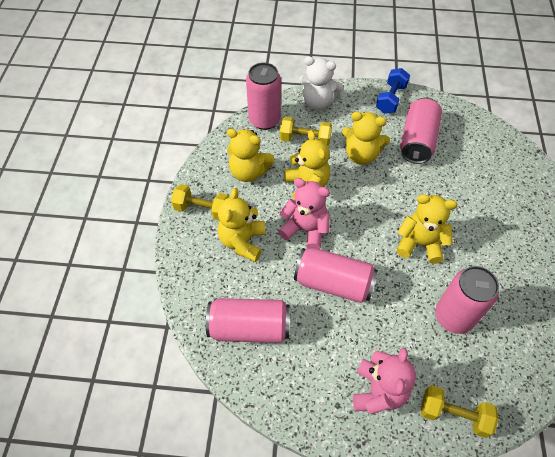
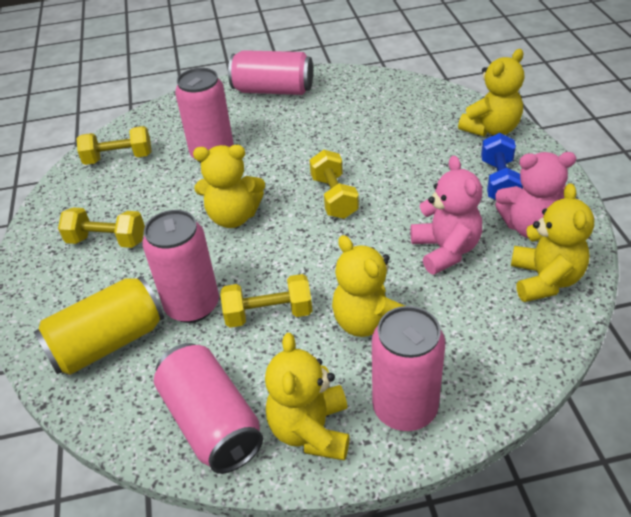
white teddy bear: 1 -> 0
yellow can: 0 -> 1
yellow dumbbell: 3 -> 4

